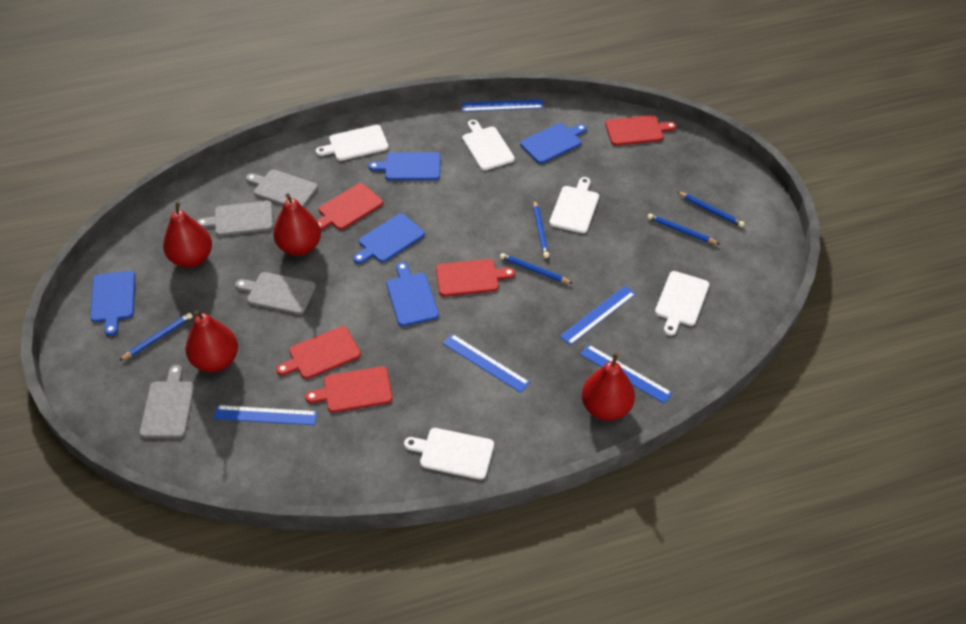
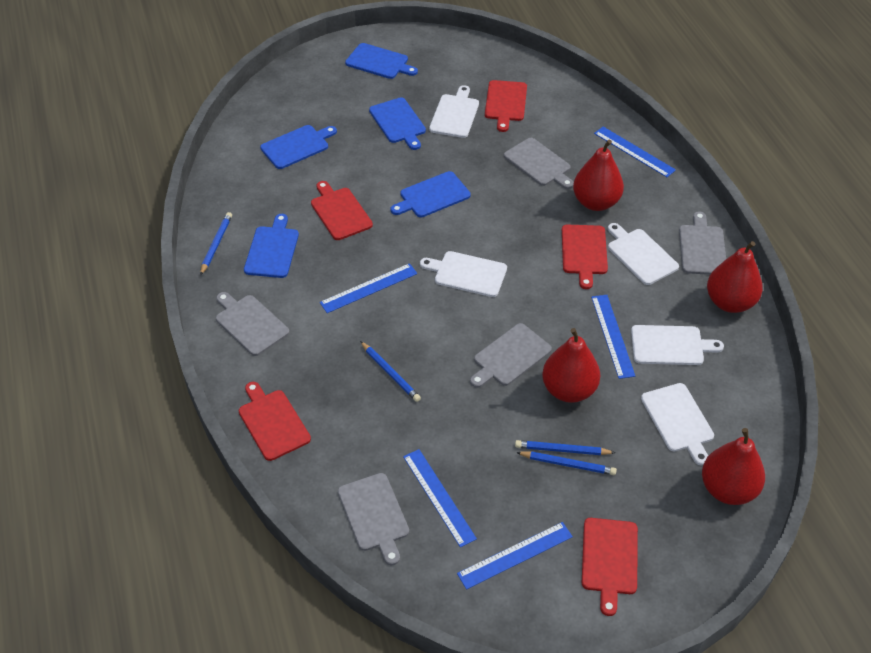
blue pencil: 5 -> 4
grey cutting board: 4 -> 5

